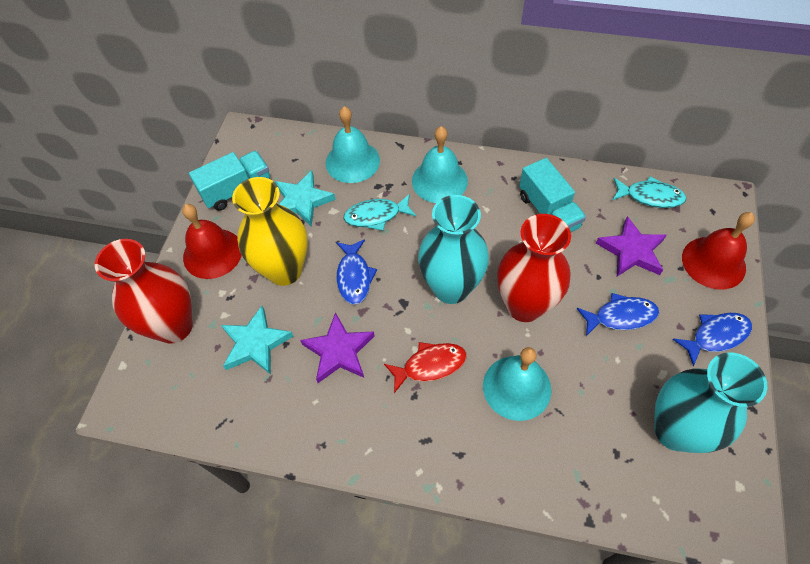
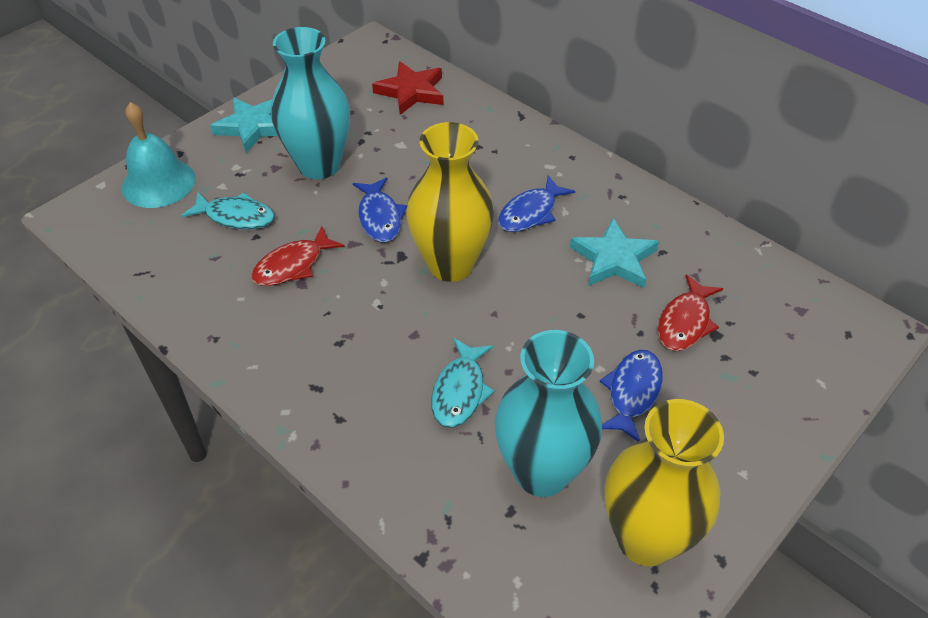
purple star: 2 -> 0
red bell: 2 -> 0
red fish: 1 -> 2
red star: 0 -> 1
red vase: 2 -> 0
turquoise bell: 3 -> 1
turquoise truck: 2 -> 0
yellow vase: 1 -> 2

